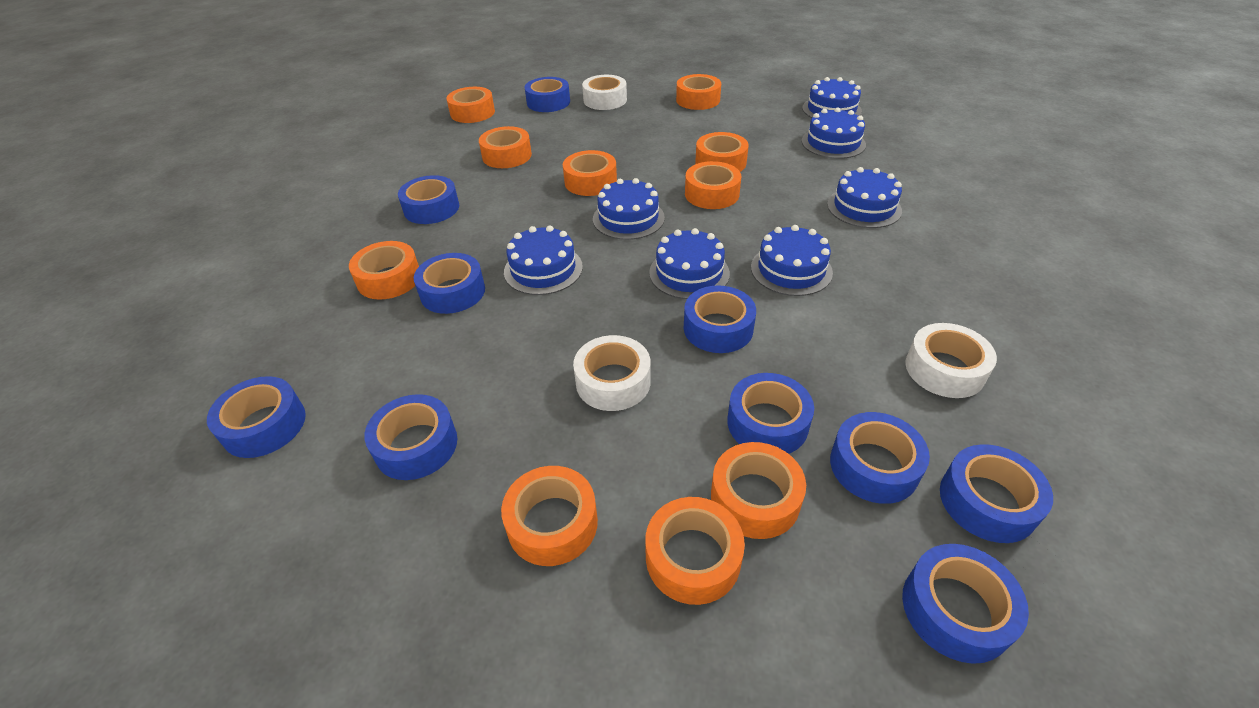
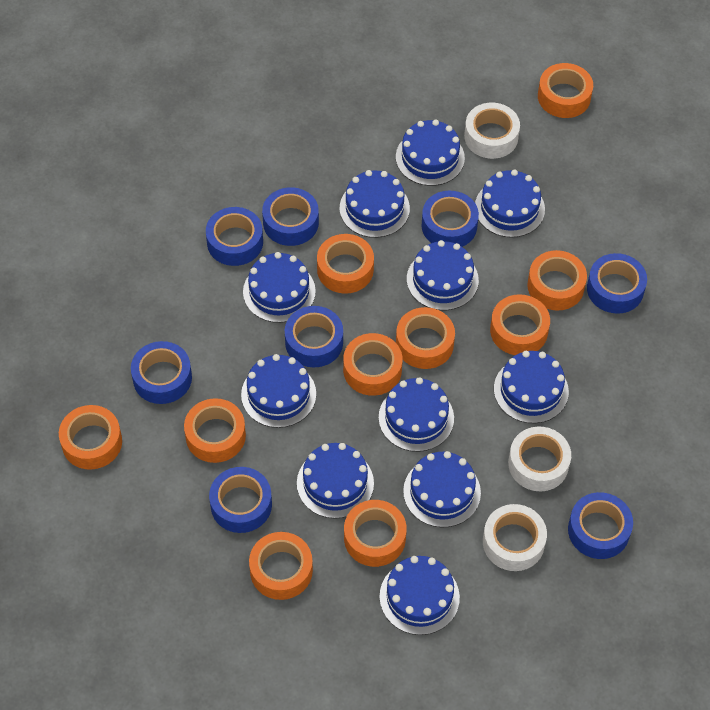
blue cake: 7 -> 11
blue tape: 10 -> 8

